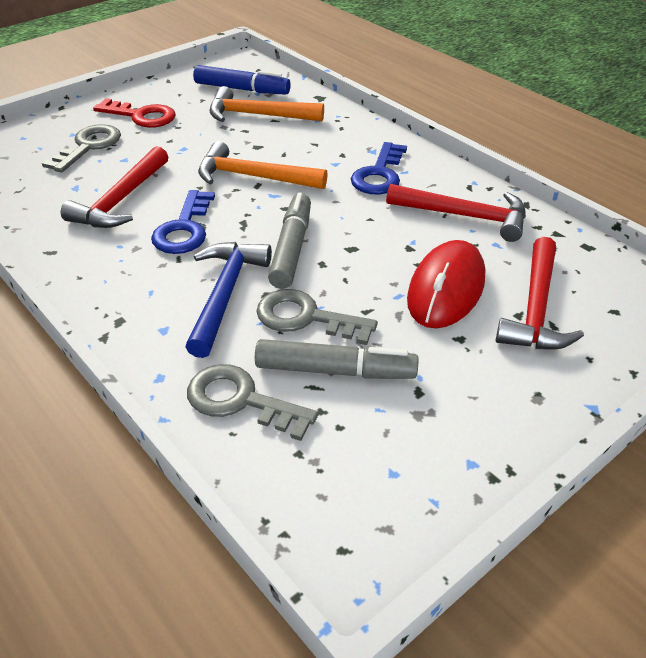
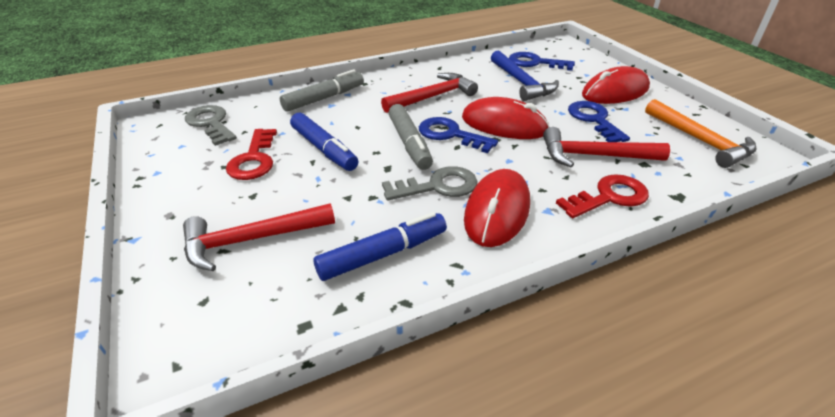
blue key: 2 -> 3
blue marker: 1 -> 2
grey key: 3 -> 2
orange hammer: 2 -> 1
red key: 1 -> 2
red mouse: 1 -> 3

